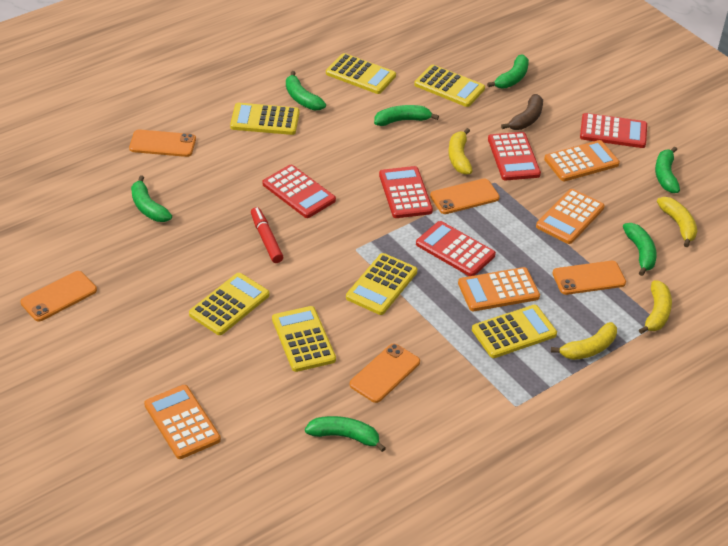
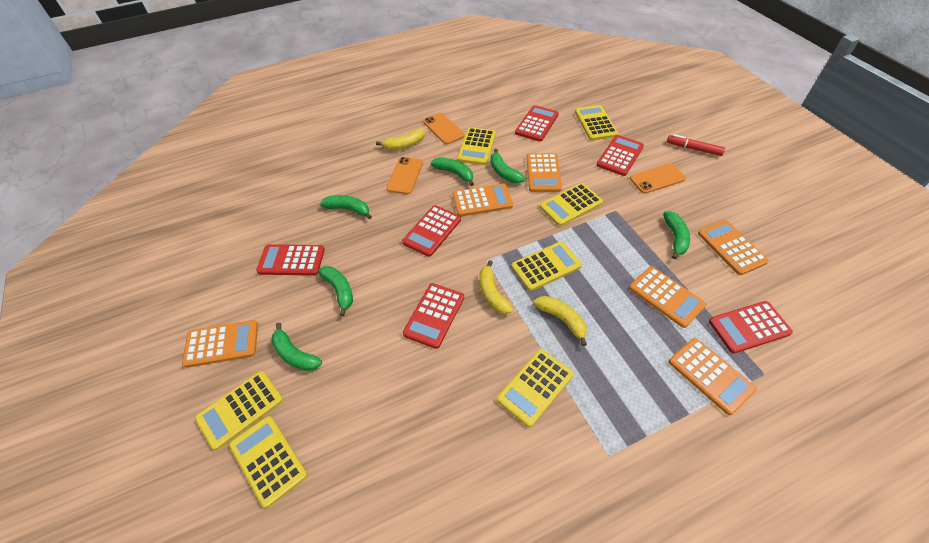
brown banana: 1 -> 0
green banana: 7 -> 6
orange calculator: 4 -> 6
orange phone: 5 -> 3
red calculator: 5 -> 6
yellow banana: 4 -> 3

